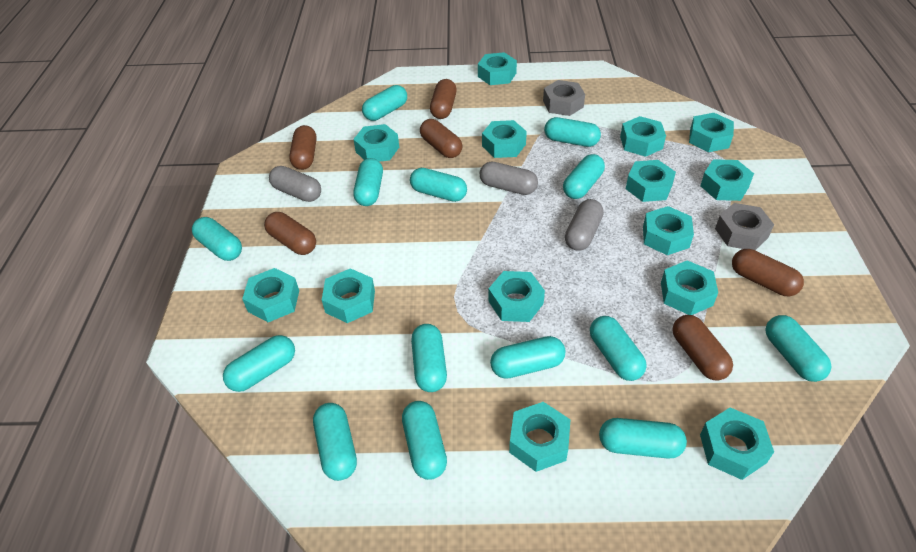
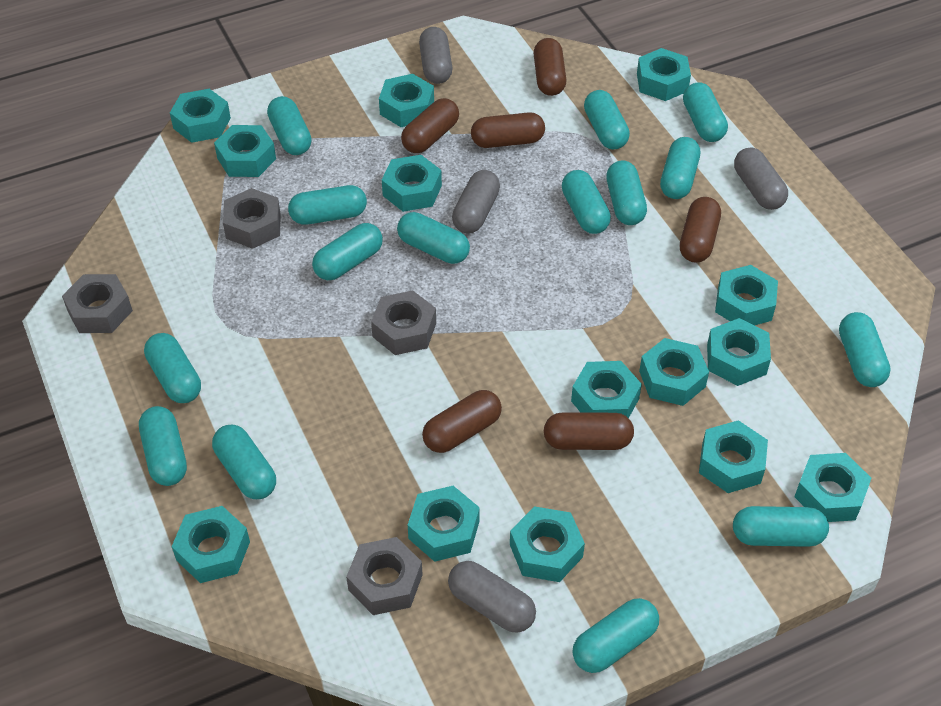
grey capsule: 3 -> 4
grey nut: 2 -> 4
turquoise capsule: 14 -> 15

